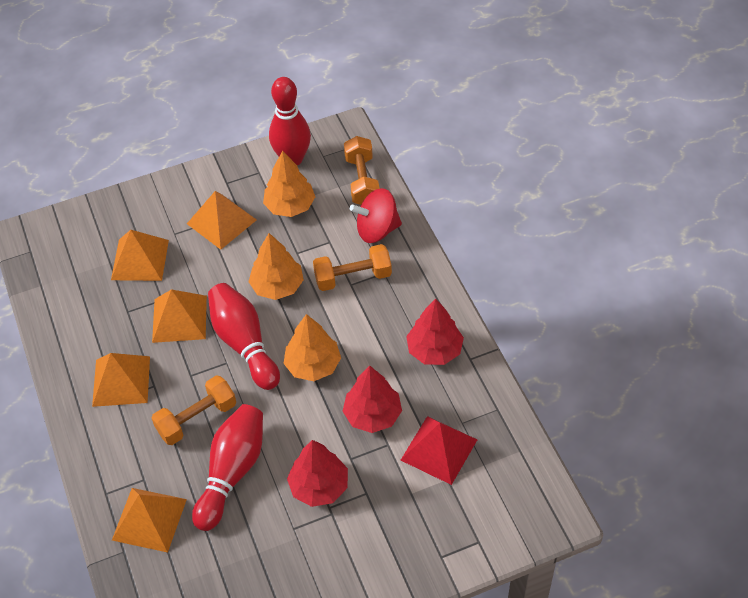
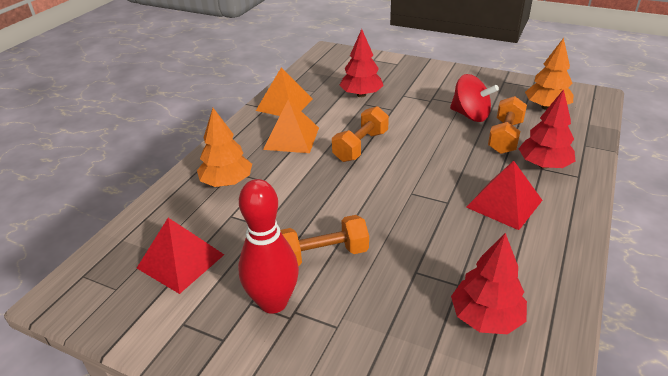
orange pyramid: 5 -> 2
orange tree: 3 -> 2
red bowling pin: 3 -> 1
red pyramid: 1 -> 2

